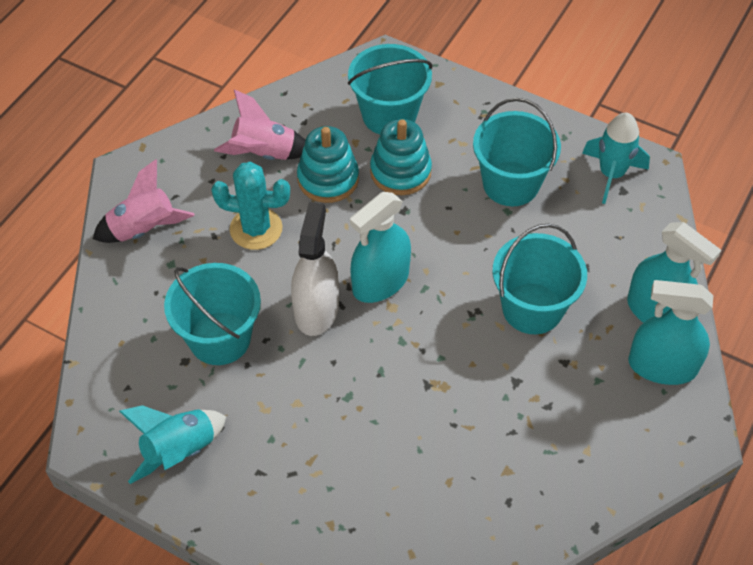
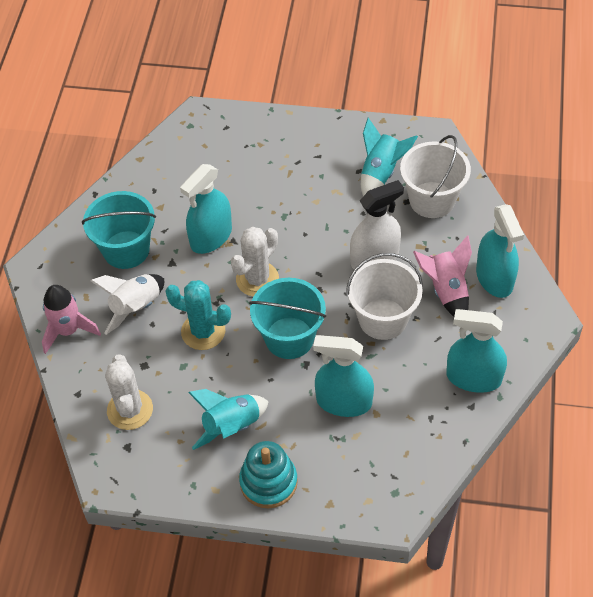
turquoise bucket: 4 -> 2
turquoise spray bottle: 3 -> 4
turquoise stacking toy: 2 -> 1
white bucket: 0 -> 2
white cactus: 0 -> 2
white rocket: 0 -> 1

